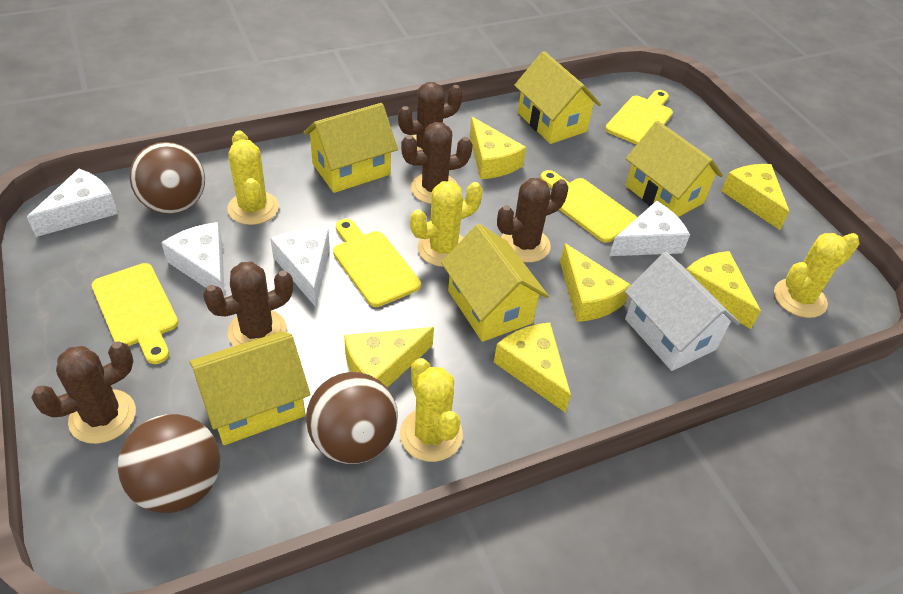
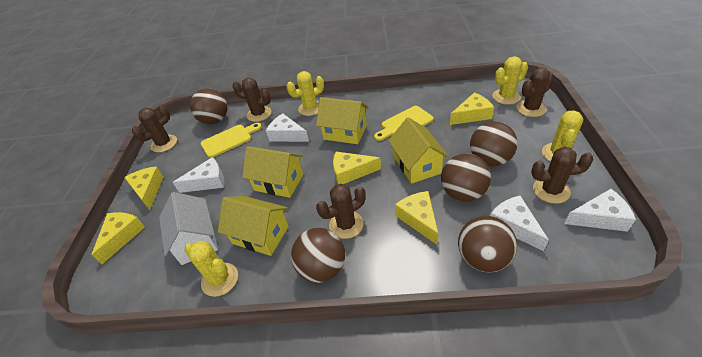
brown ball: 3 -> 5
yellow cheese: 6 -> 5
yellow cutting board: 4 -> 2
yellow house: 5 -> 4

